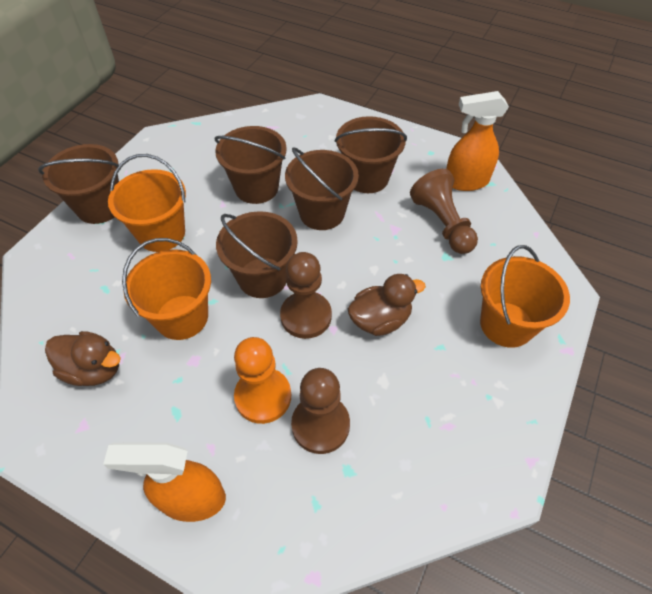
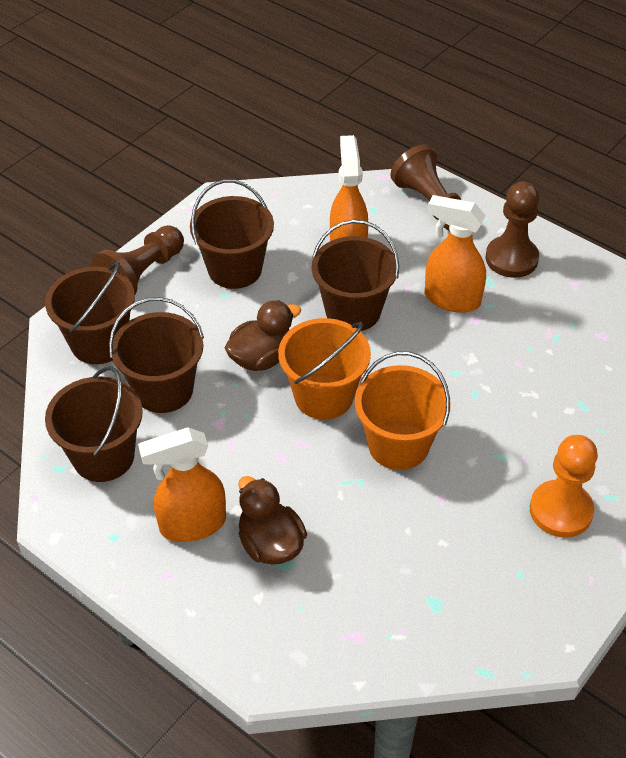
orange bucket: 3 -> 2
orange spray bottle: 2 -> 3

